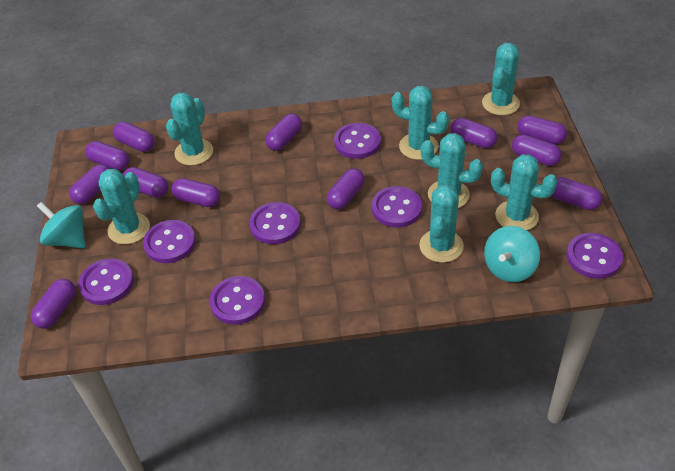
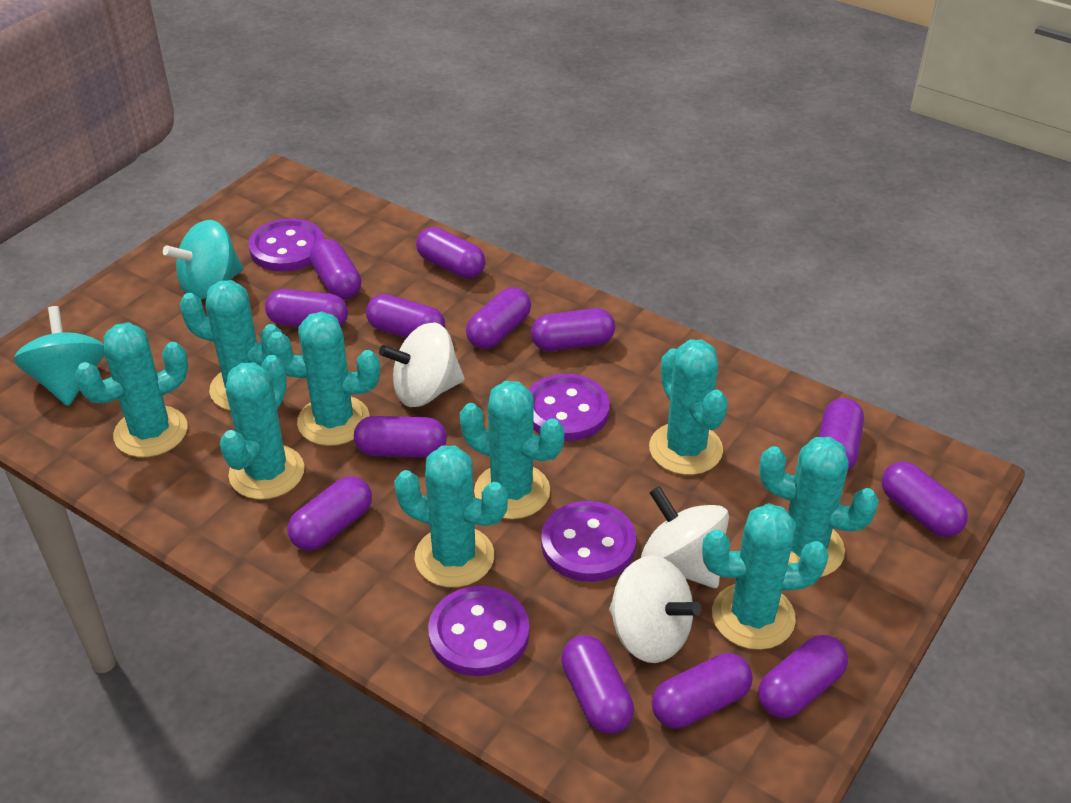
purple button: 7 -> 4
purple capsule: 12 -> 13
turquoise cactus: 7 -> 9
white spinning top: 0 -> 3

